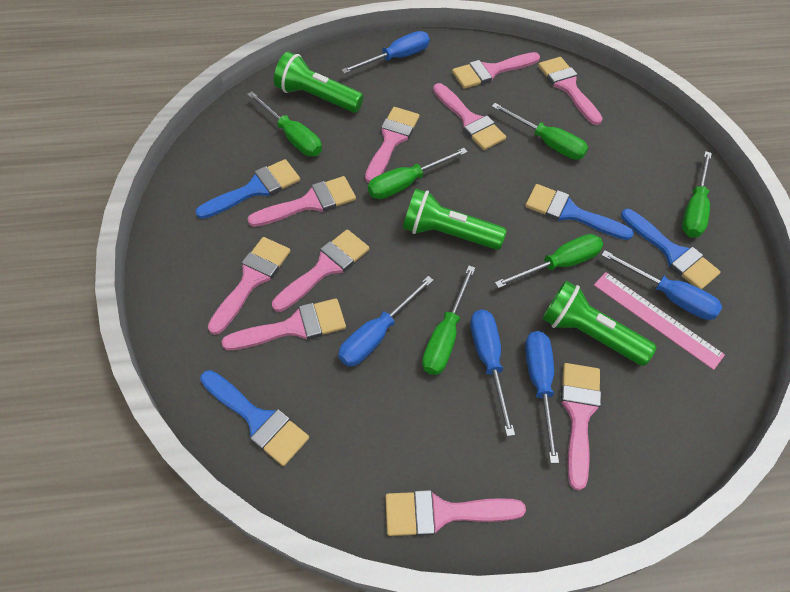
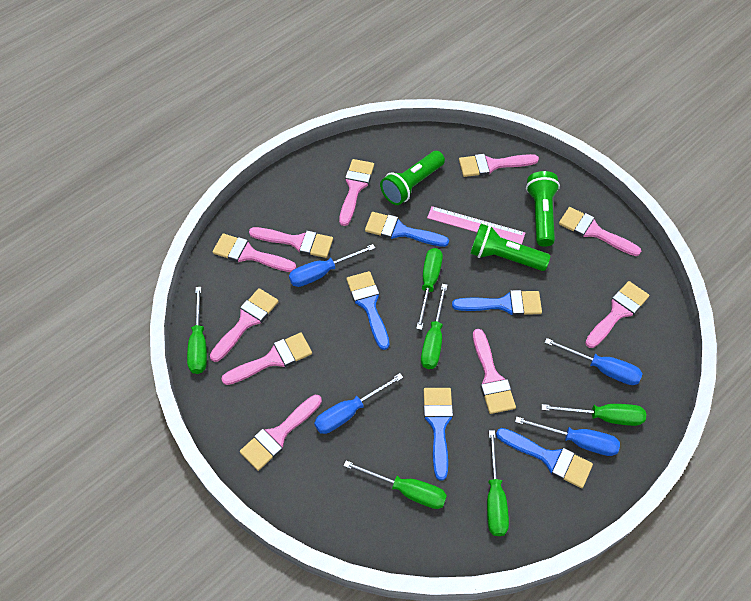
blue brush: 4 -> 5
blue screwdriver: 5 -> 4

